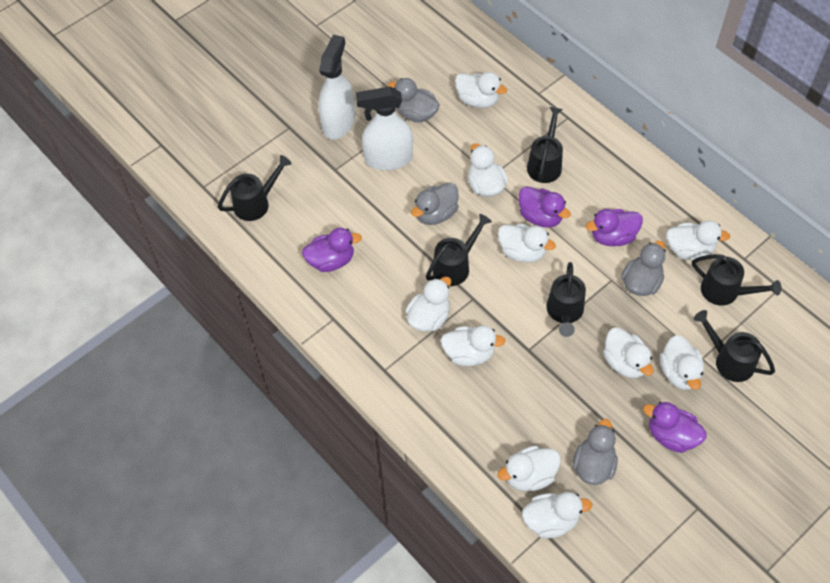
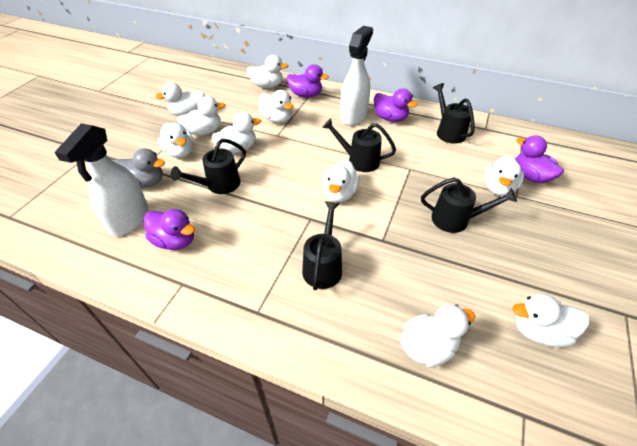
black watering can: 6 -> 5
grey duck: 4 -> 1

